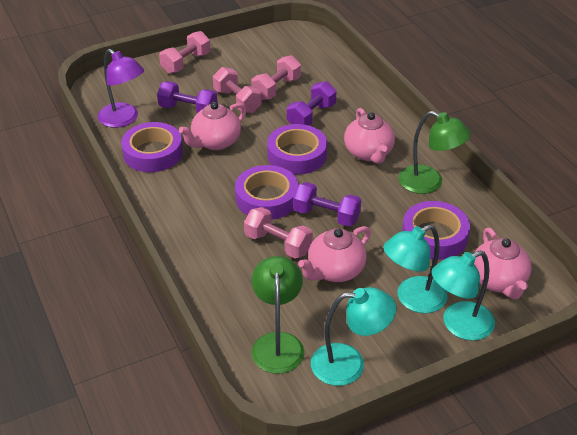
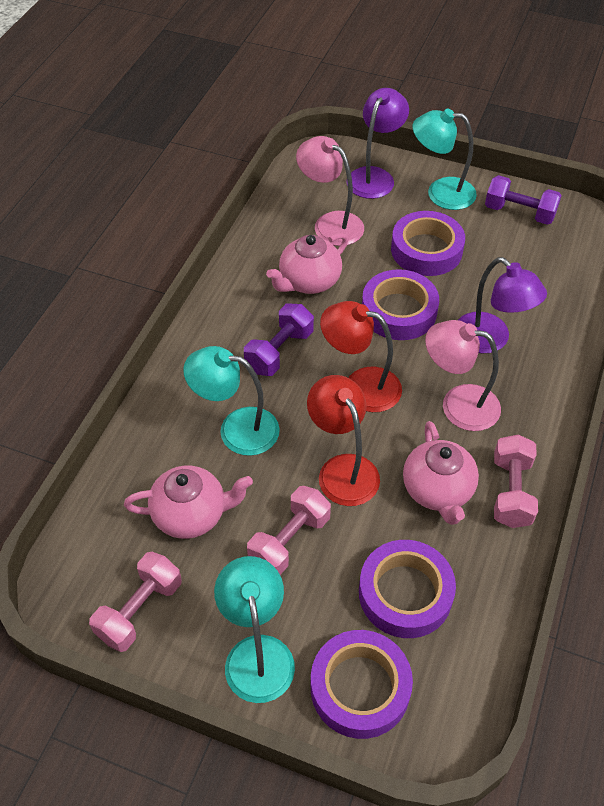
green lamp: 2 -> 0
pink dumbbell: 4 -> 3
pink lamp: 0 -> 2
pink teapot: 4 -> 3
purple dumbbell: 3 -> 2
purple lamp: 1 -> 2
red lamp: 0 -> 2

